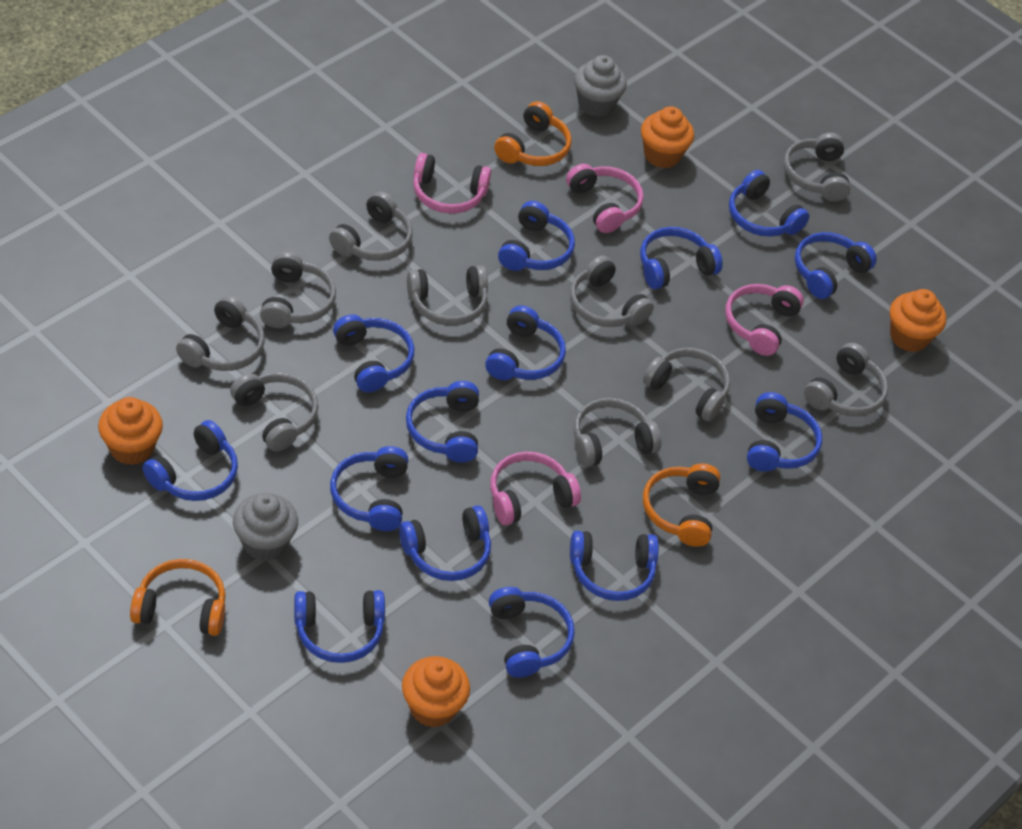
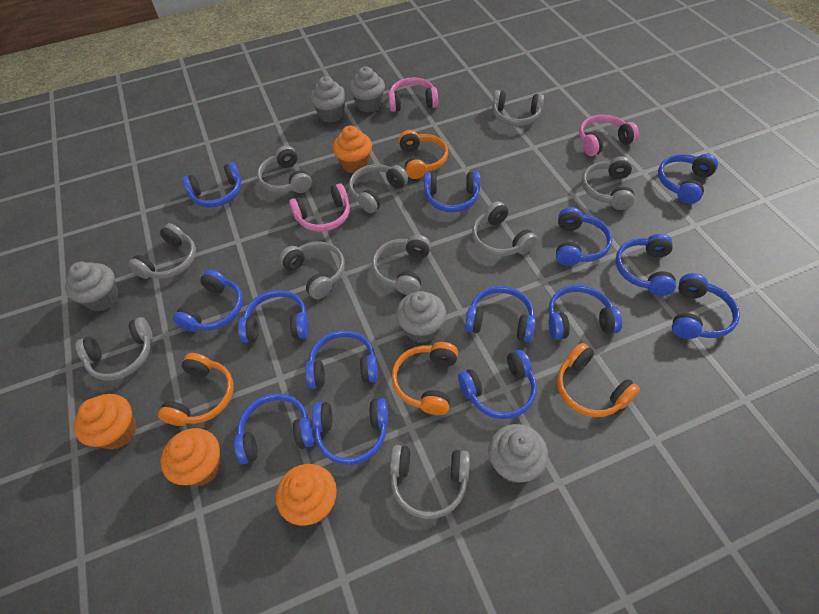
grey cupcake: 2 -> 5
orange headphones: 3 -> 4
pink headphones: 4 -> 3

